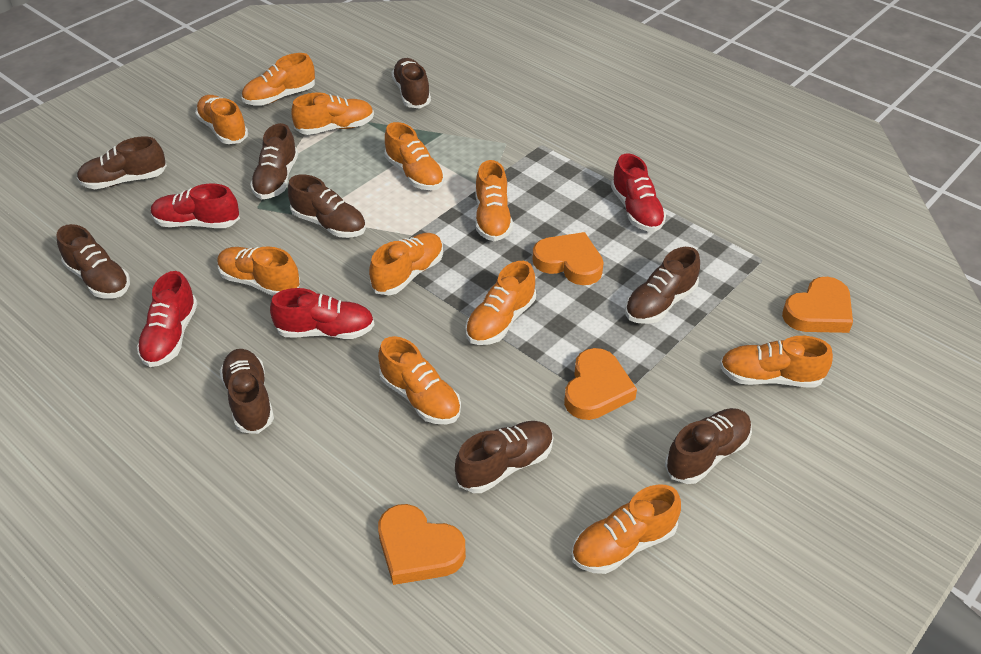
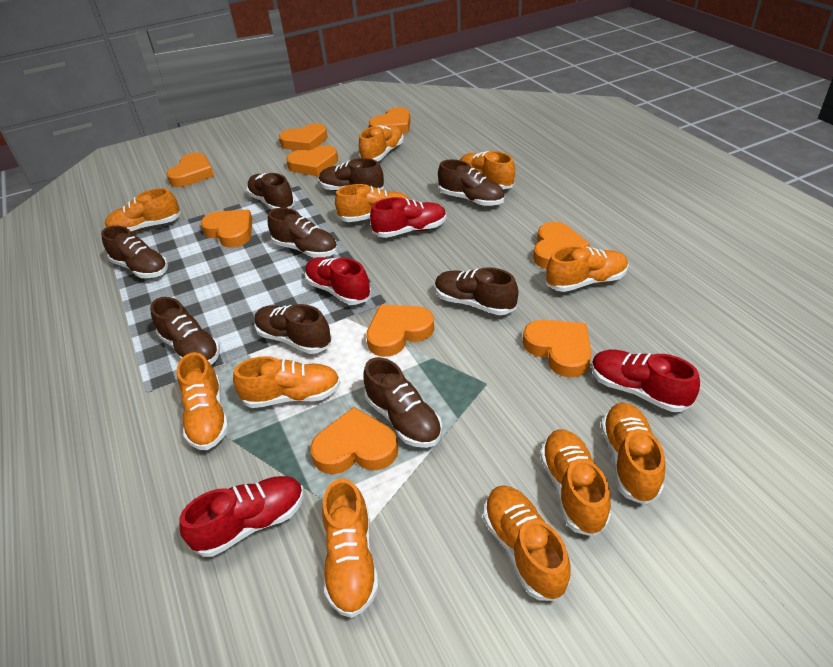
orange heart: 4 -> 9

